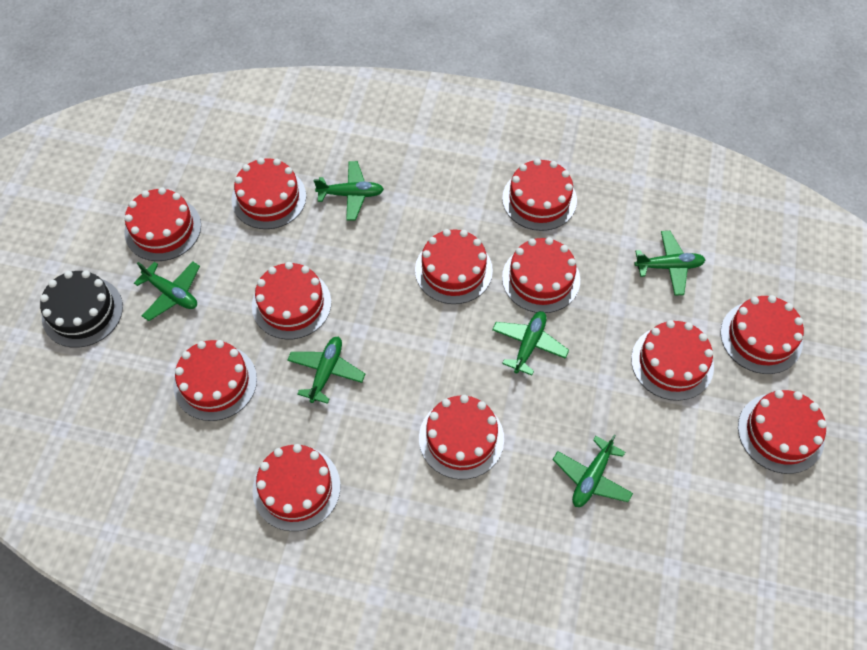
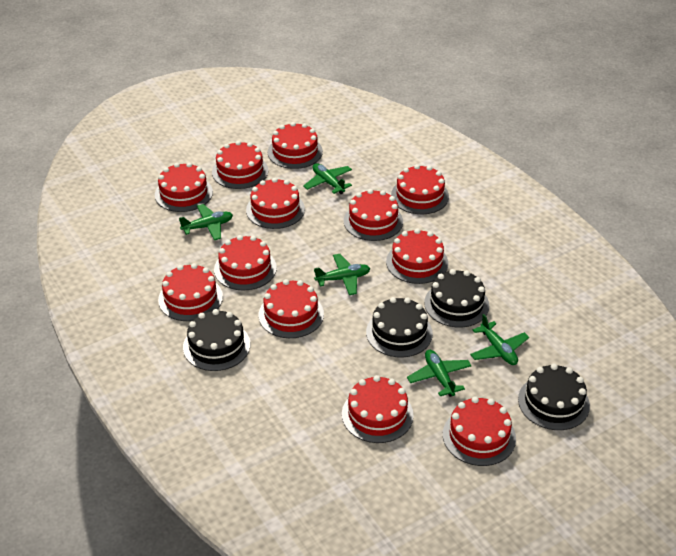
black cake: 1 -> 4
green plane: 6 -> 5

